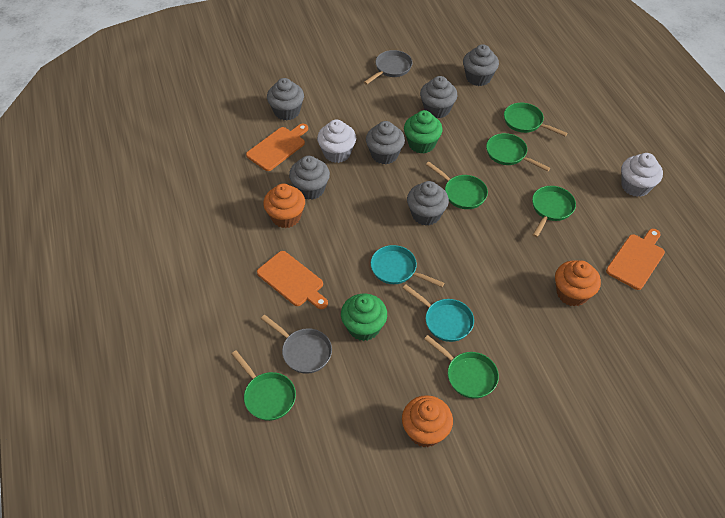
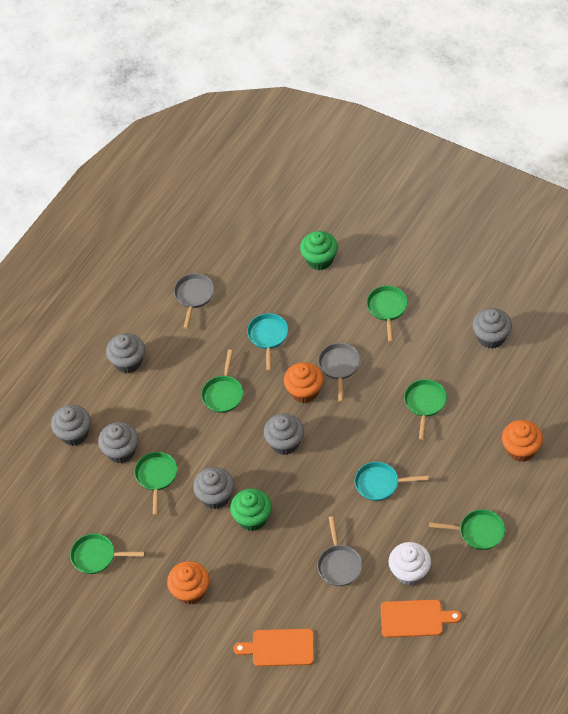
grey pan: 2 -> 3
orange cutting board: 3 -> 2
white cupcake: 2 -> 1

